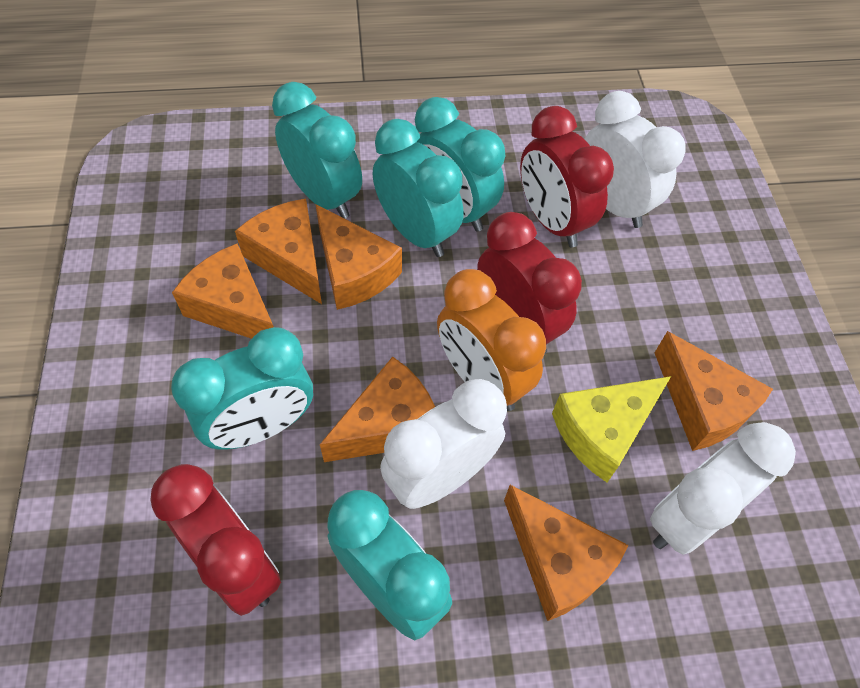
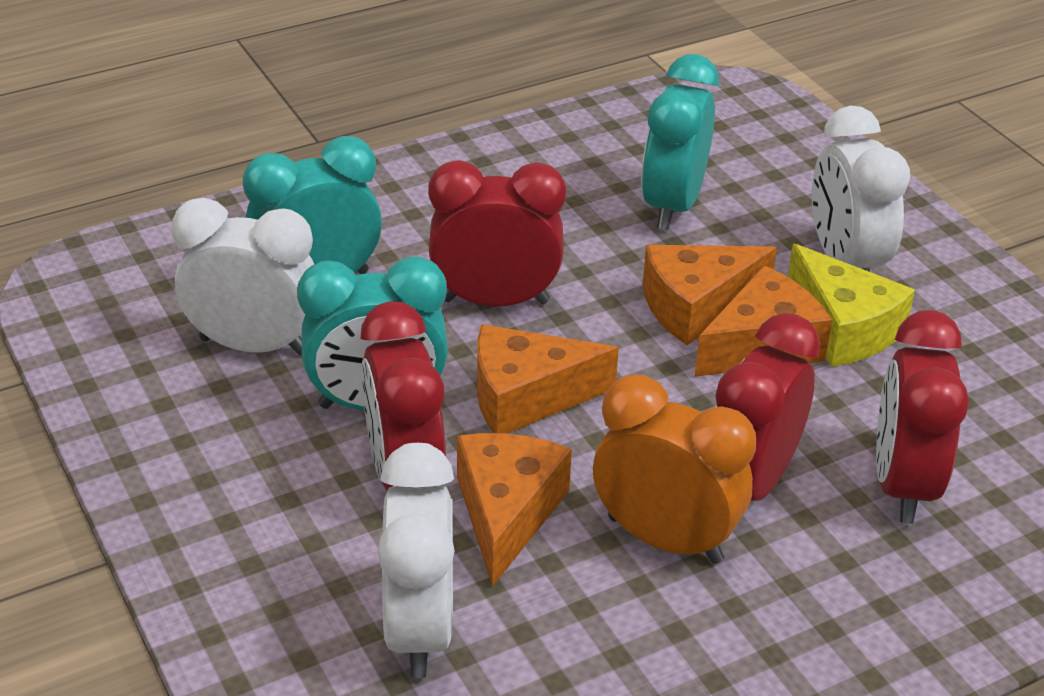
orange cheese: 6 -> 4
red clock: 3 -> 4
turquoise clock: 5 -> 3

